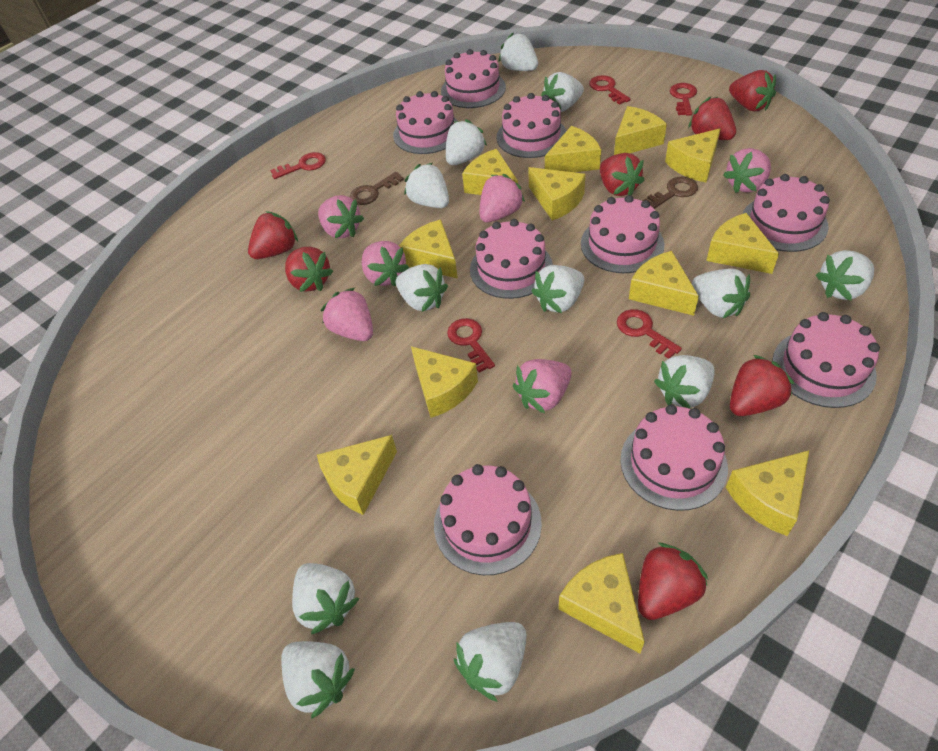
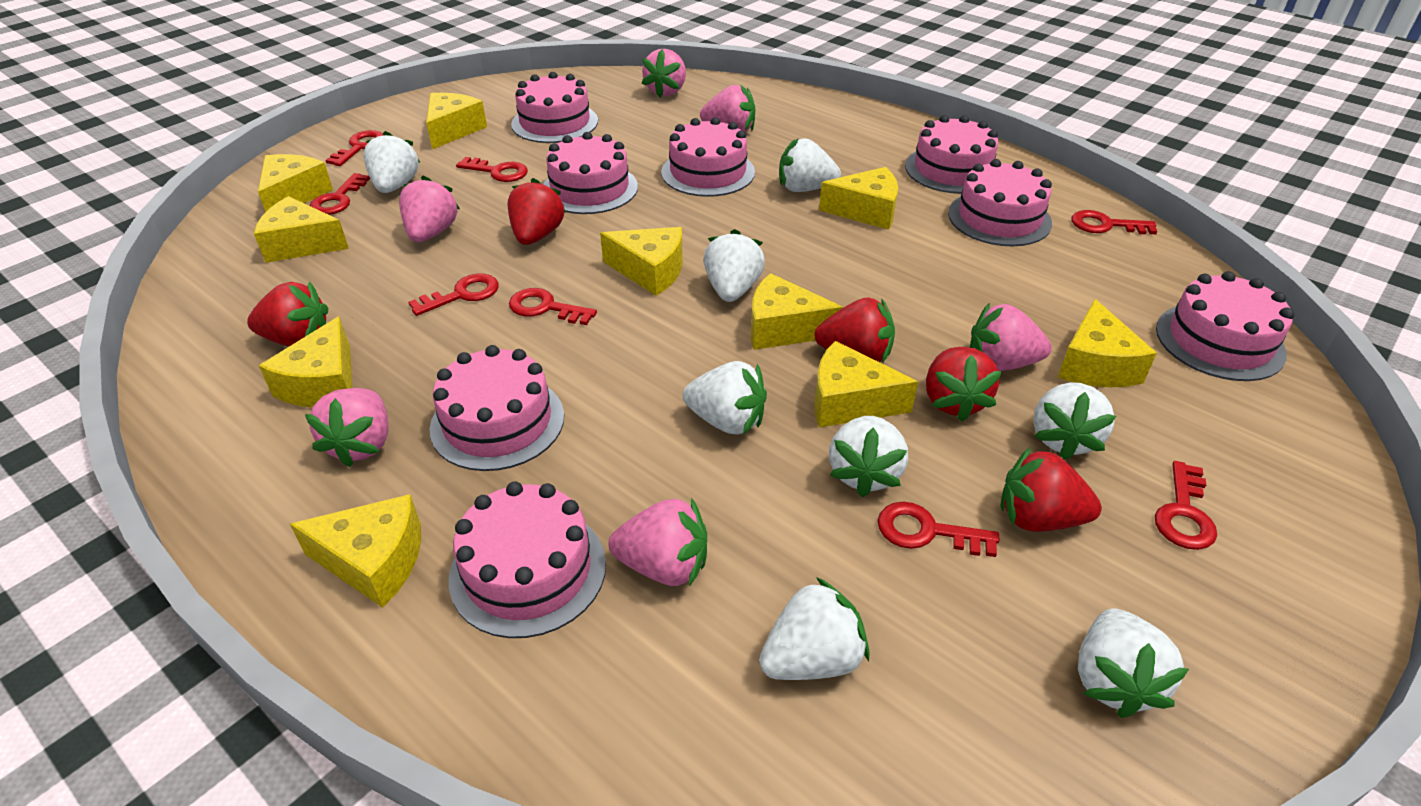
brown key: 2 -> 0
pink cake: 9 -> 8
red key: 5 -> 8
red strawberry: 7 -> 5
white strawberry: 12 -> 8
yellow cheese: 12 -> 10

